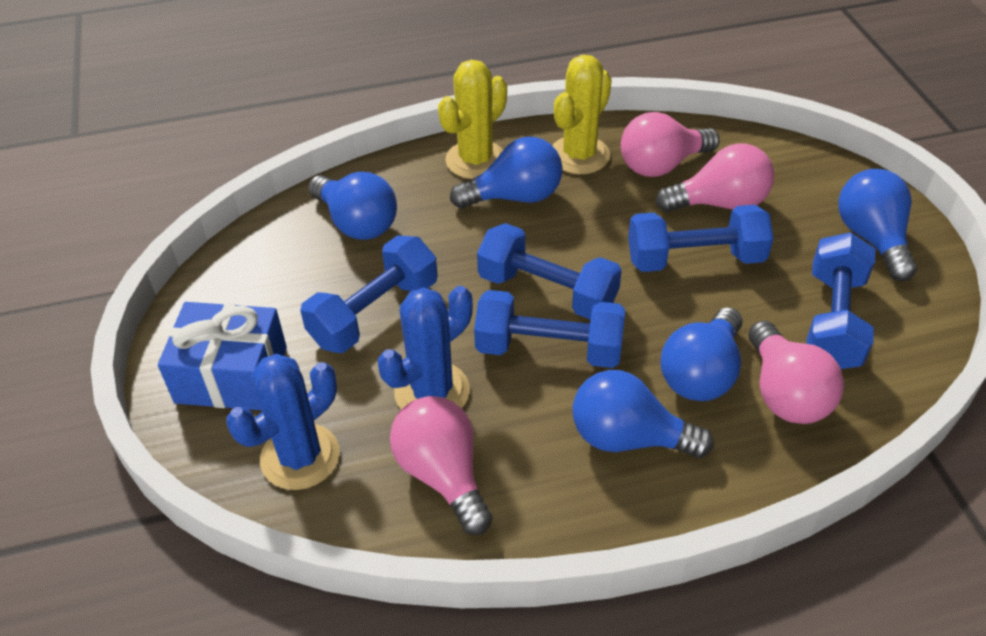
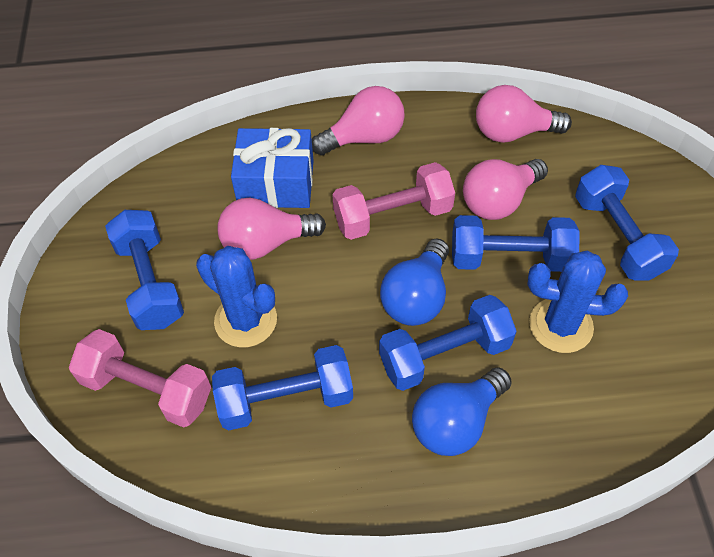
blue light bulb: 5 -> 2
pink dumbbell: 0 -> 2
yellow cactus: 2 -> 0

